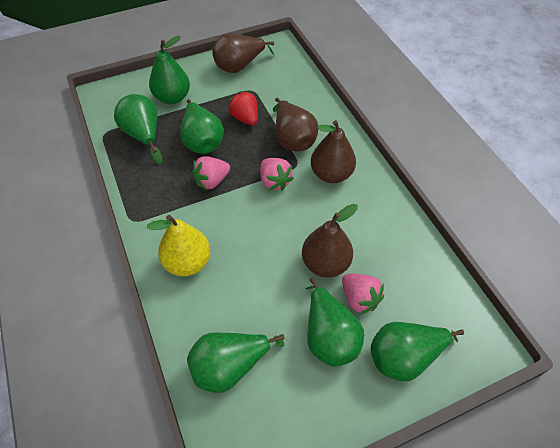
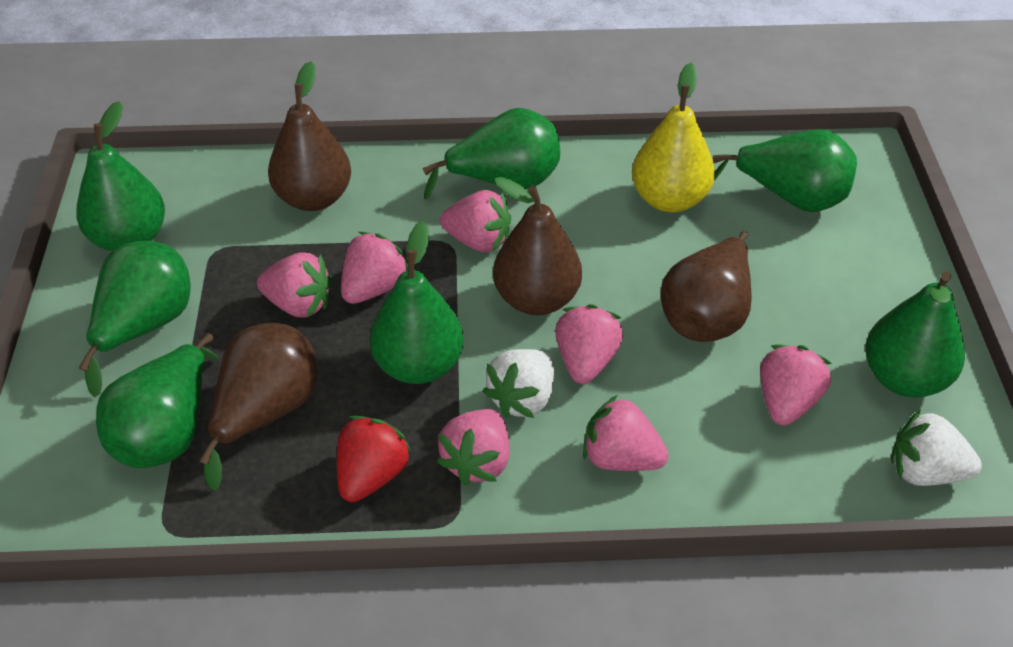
green pear: 6 -> 7
pink strawberry: 3 -> 7
white strawberry: 0 -> 2

